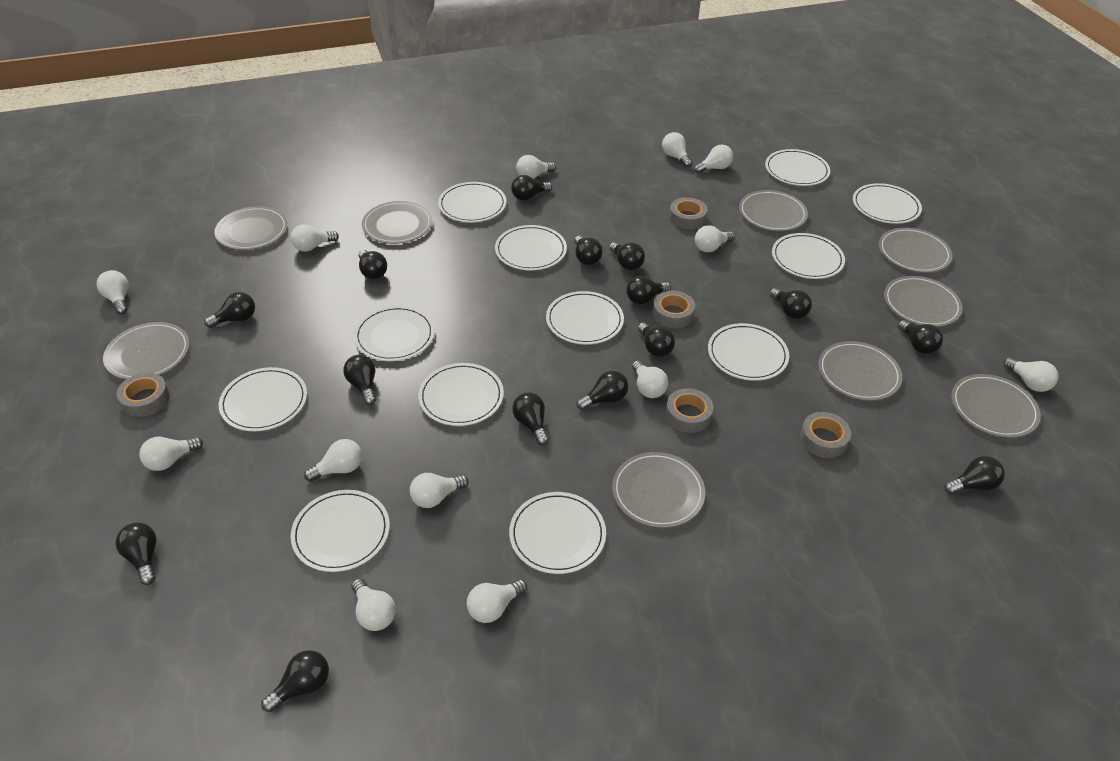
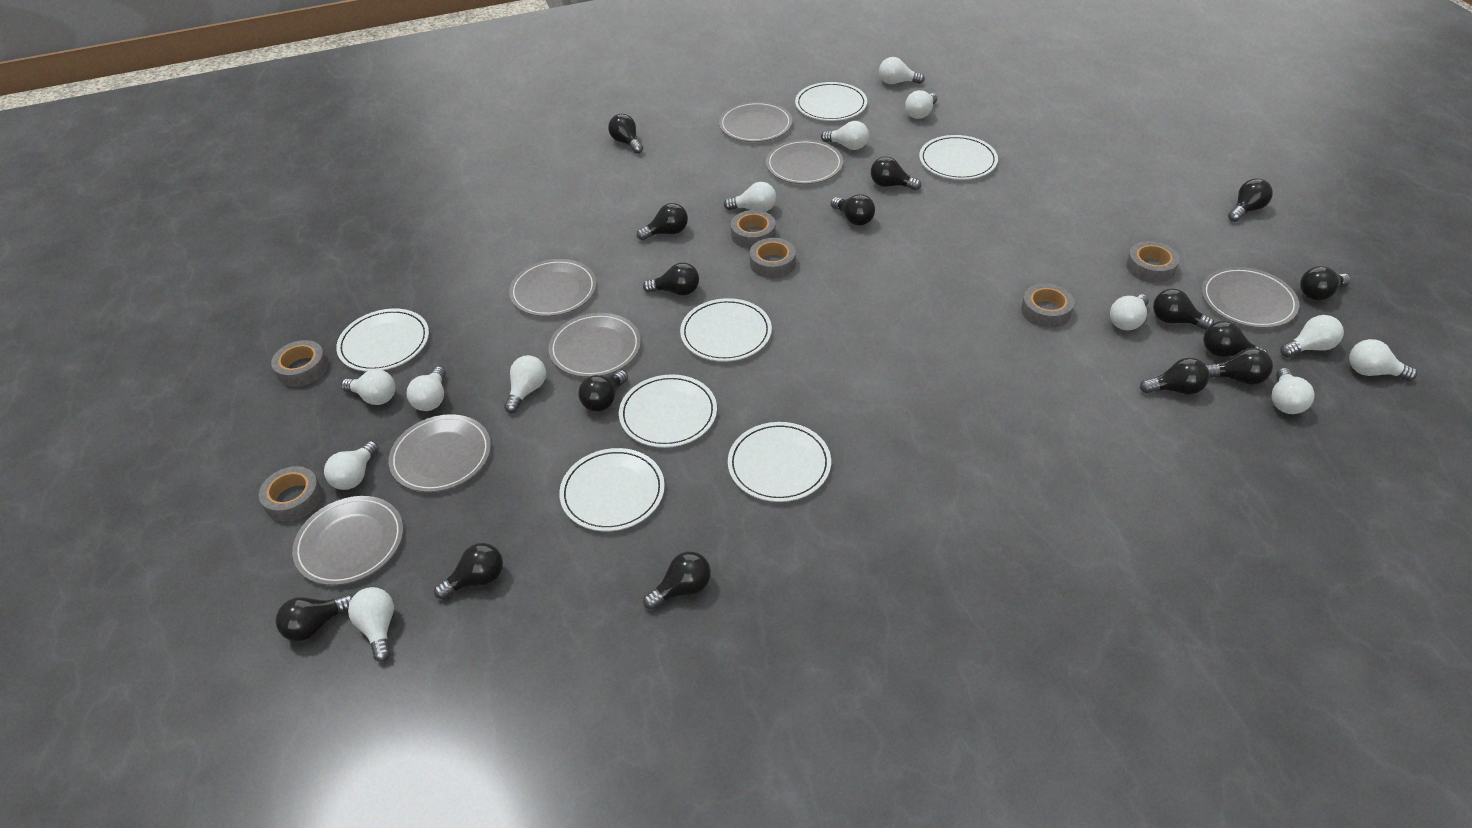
grey plate: 9 -> 7
grey tape: 5 -> 6
white plate: 12 -> 7

